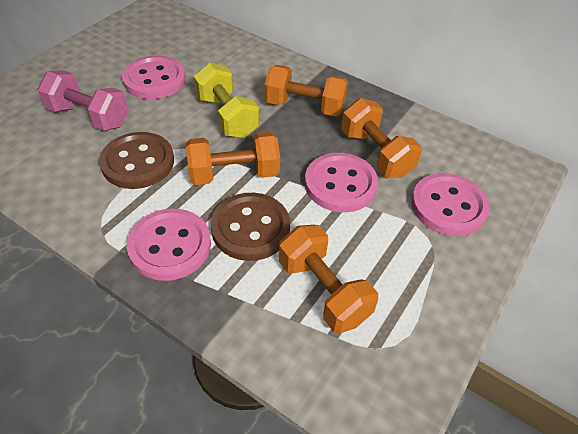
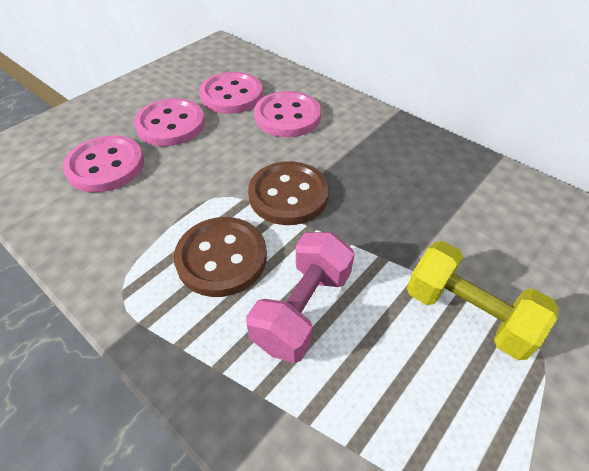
orange dumbbell: 4 -> 0

